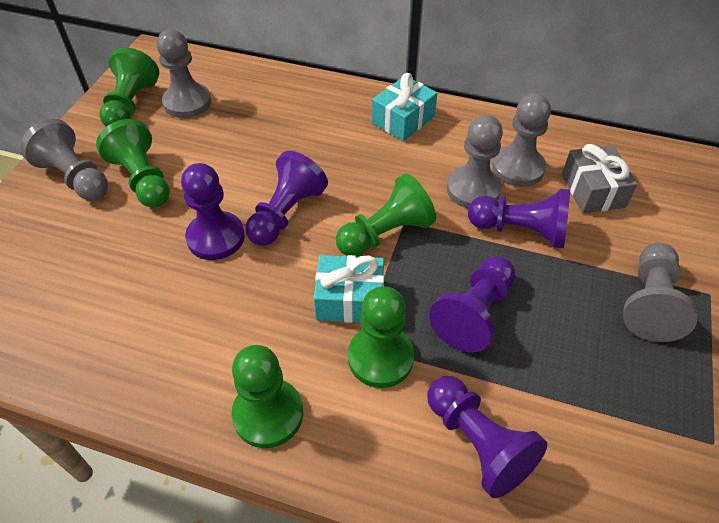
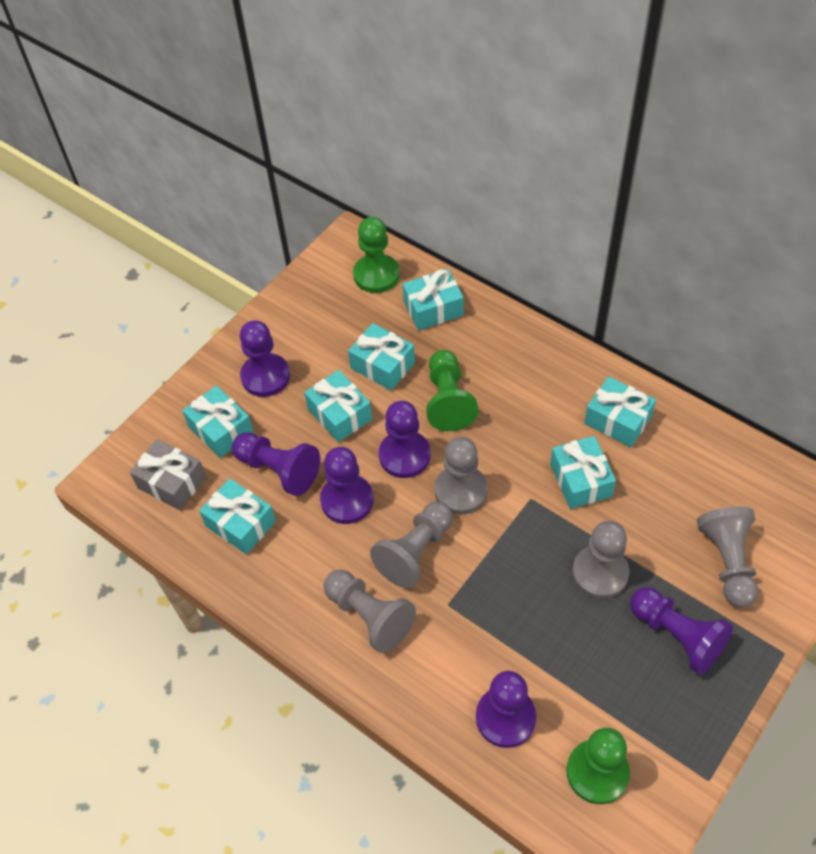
green pawn: 5 -> 3
purple pawn: 5 -> 6
turquoise gift: 2 -> 7

